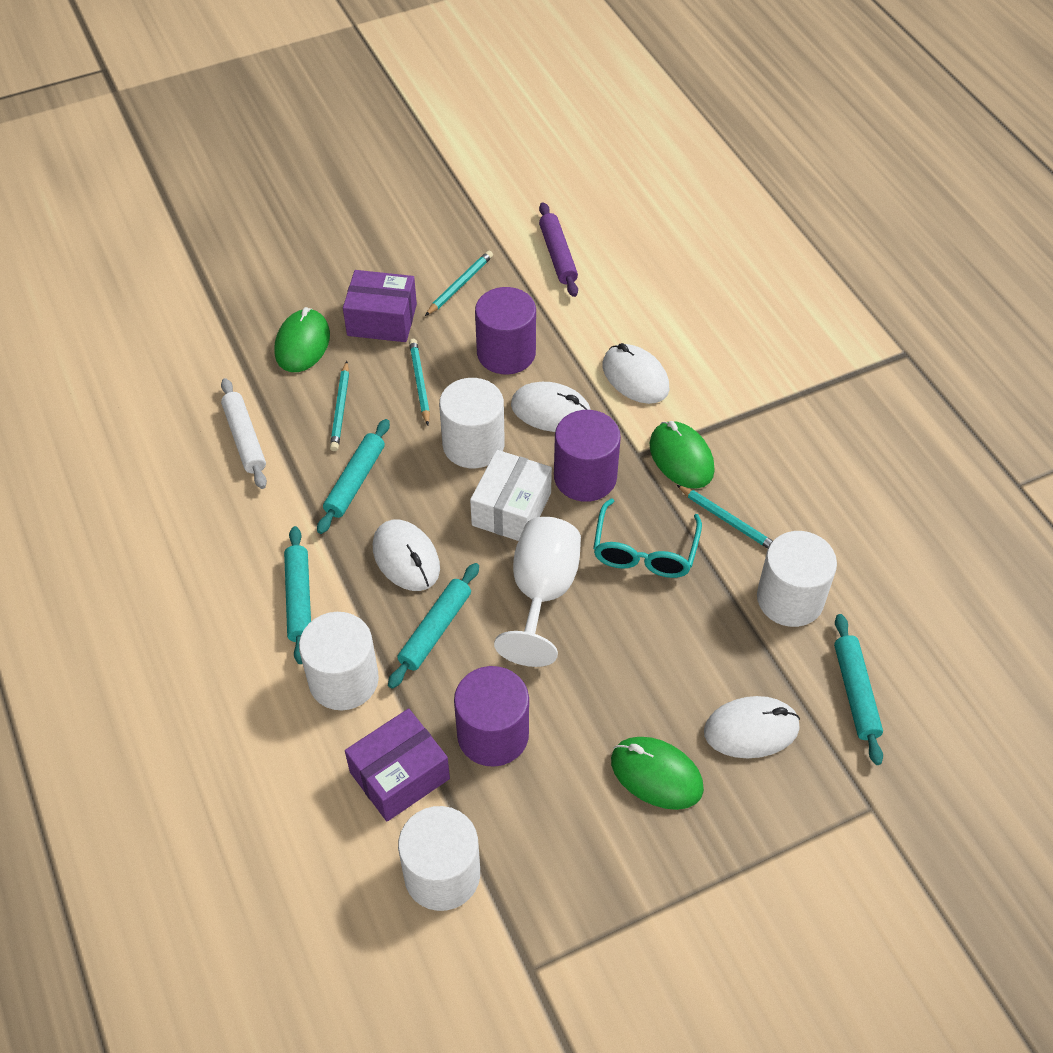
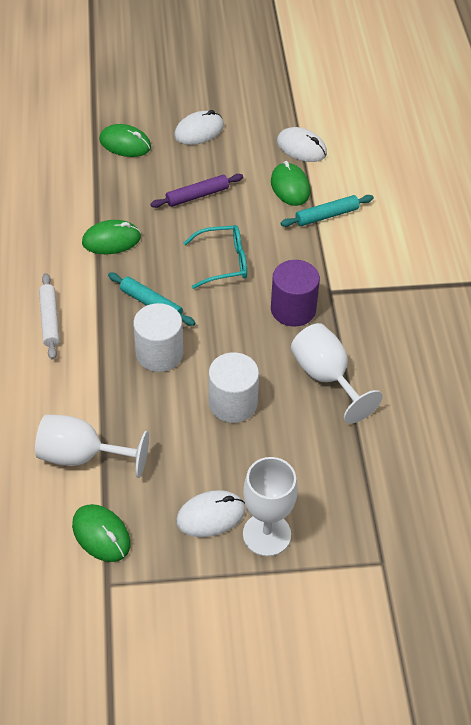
green mouse: 3 -> 4
purple box: 2 -> 0
purple cylinder: 3 -> 1
turquoise pencil: 4 -> 0
turquoise rolling pin: 4 -> 2
white box: 1 -> 0
white cylinder: 4 -> 2
white goblet: 1 -> 3
white mouse: 4 -> 3

